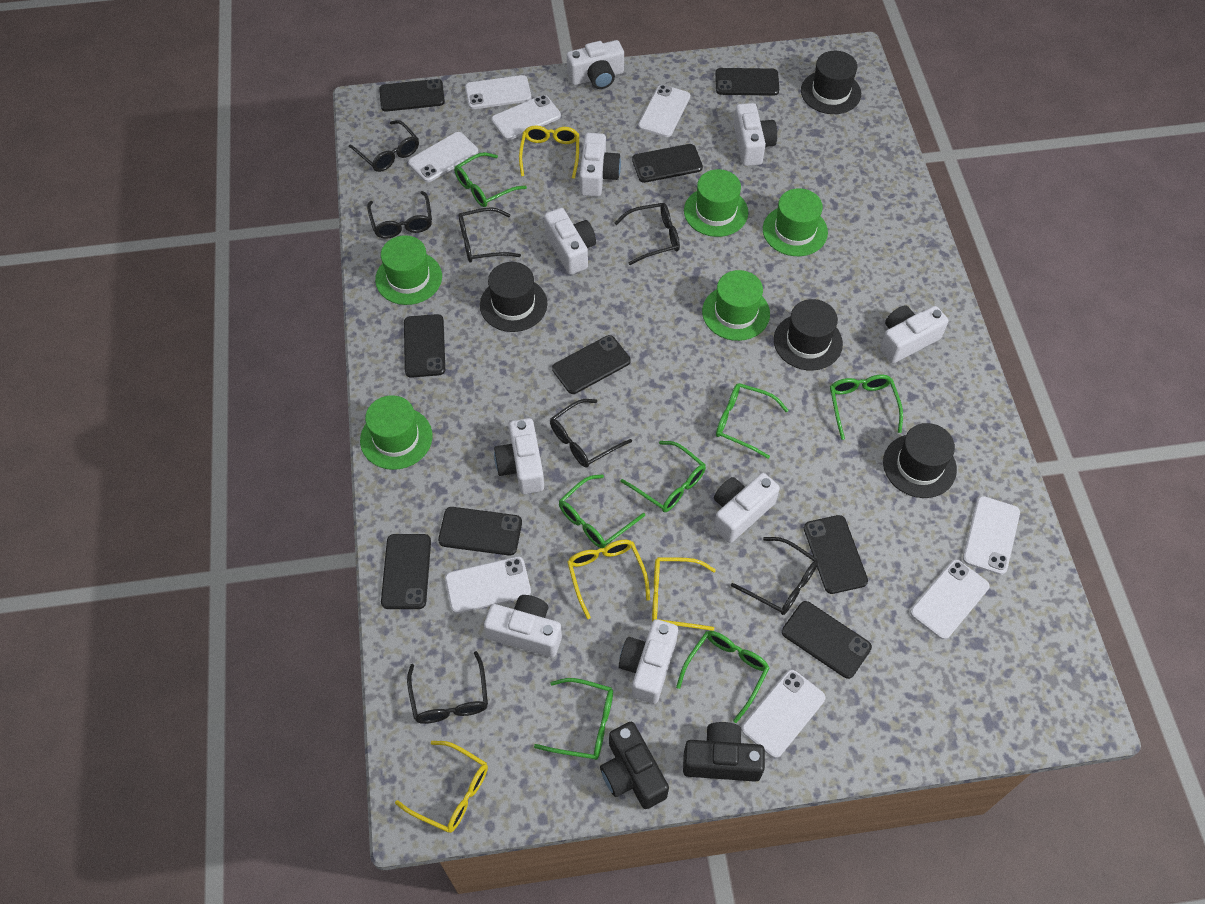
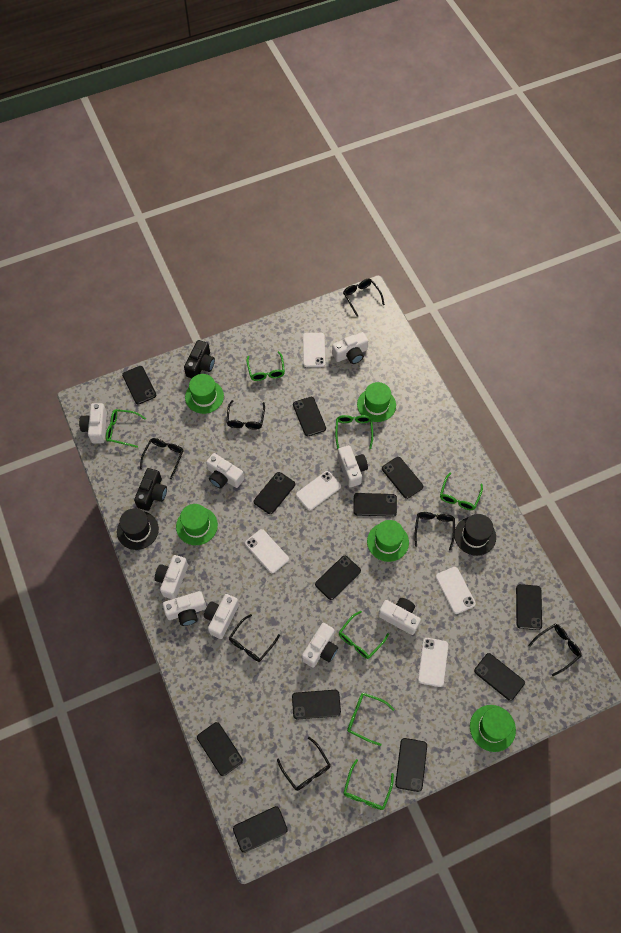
black hat: 4 -> 2
black phone: 9 -> 12
white phone: 8 -> 5
yellow glasses: 4 -> 0

